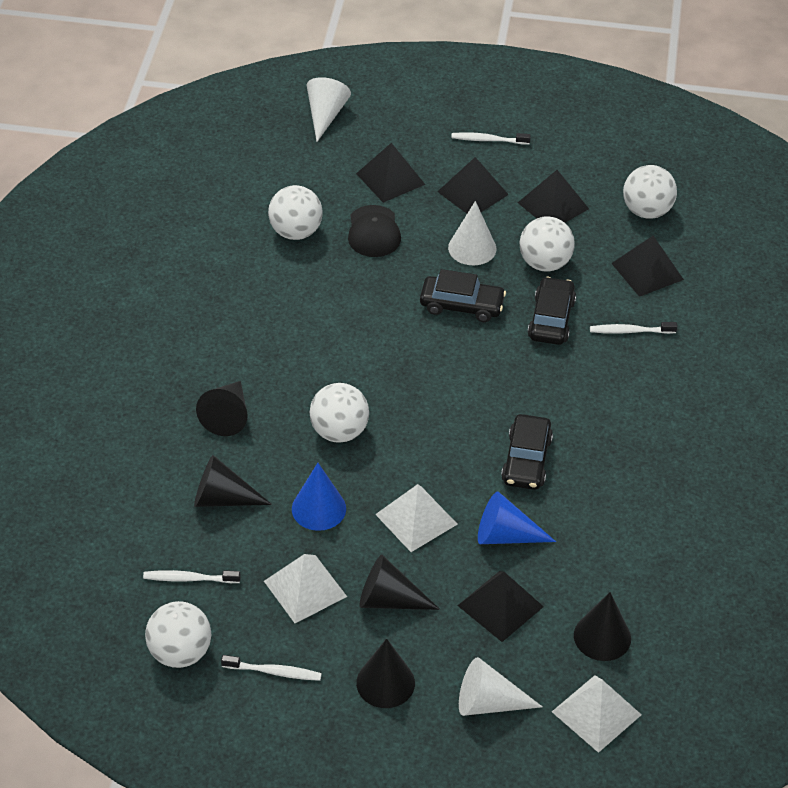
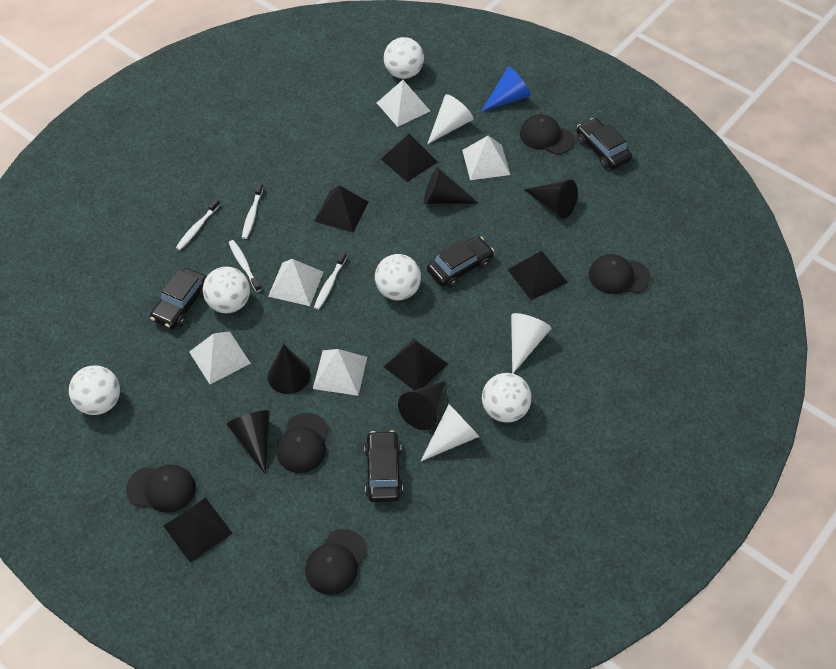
black cap: 1 -> 5
black car: 3 -> 4
blue cone: 2 -> 1
white pyramid: 3 -> 5

